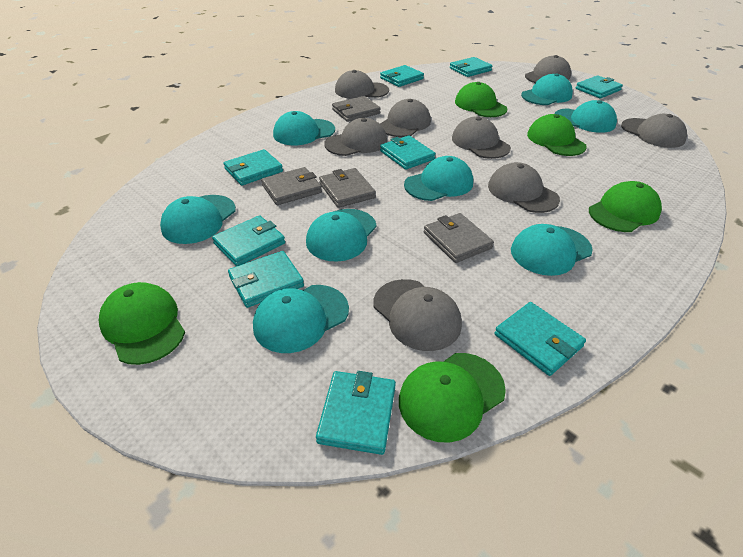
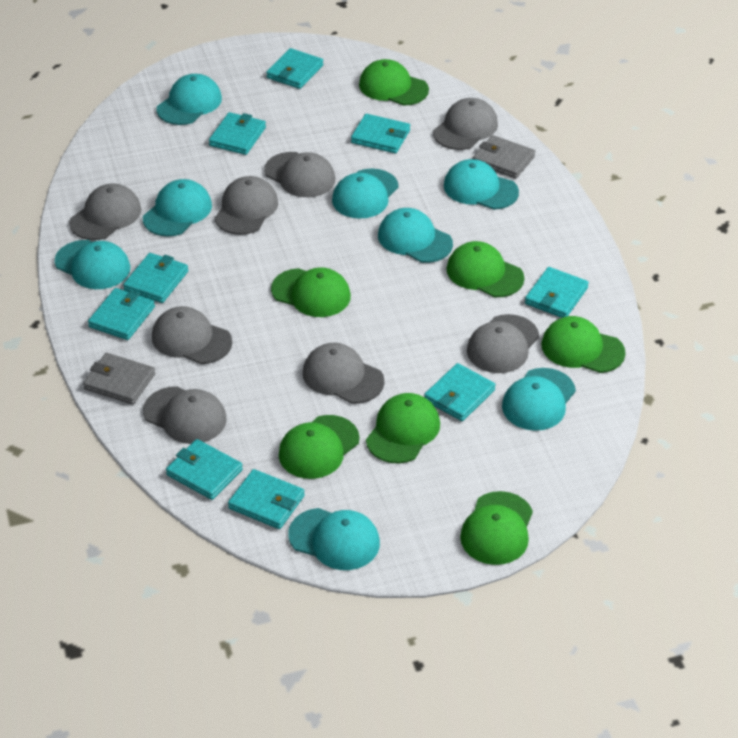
green cap: 5 -> 7
grey wallet: 4 -> 2

